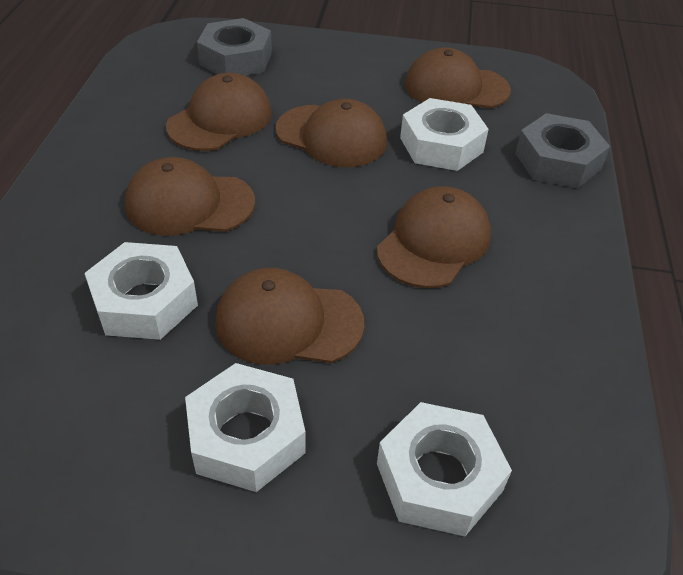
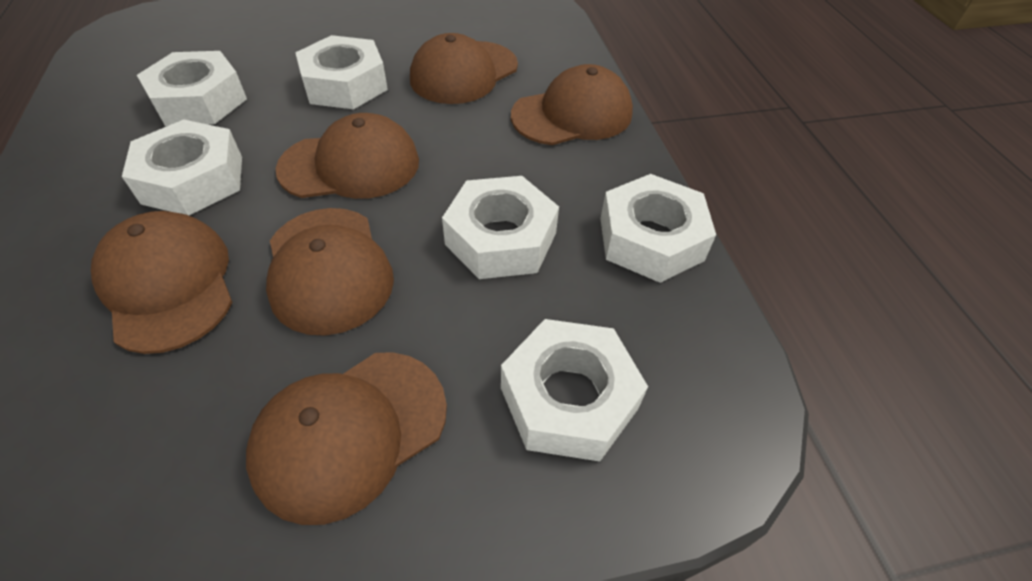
grey nut: 2 -> 0
white nut: 4 -> 6

